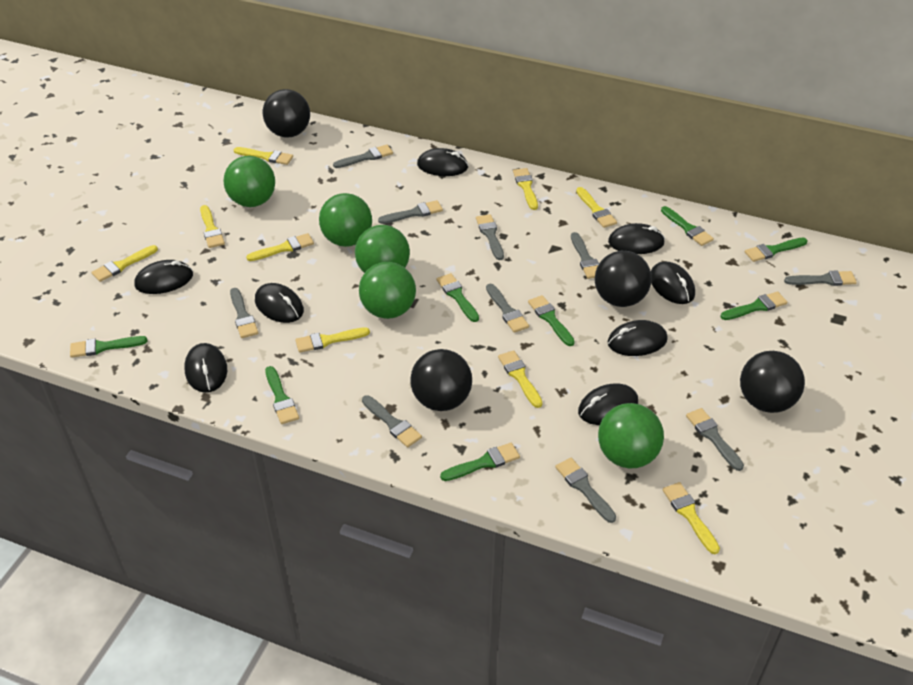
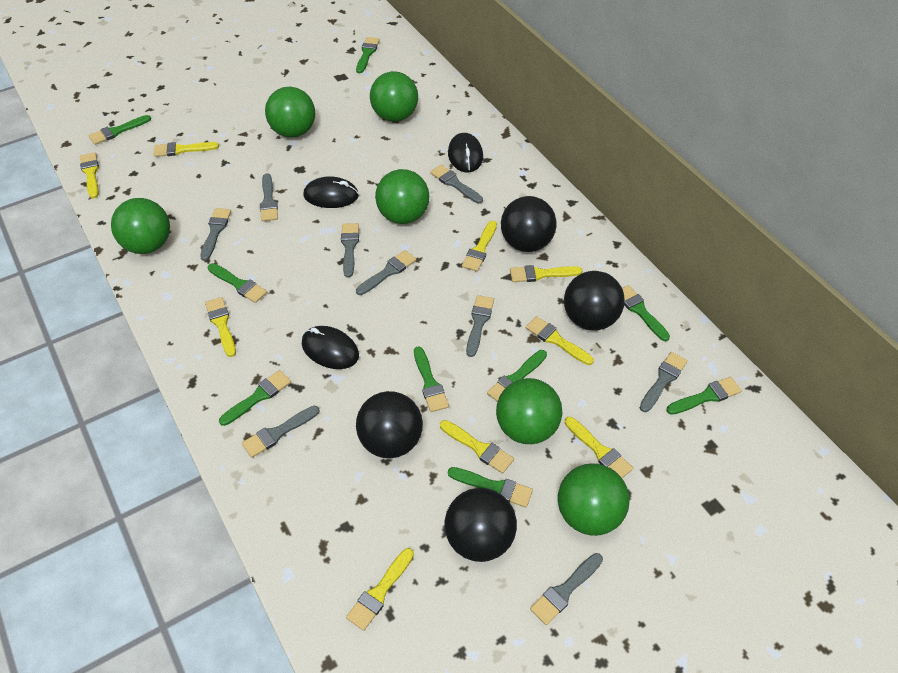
black mouse: 8 -> 3
green ball: 5 -> 6
green brush: 8 -> 9
grey brush: 10 -> 9

